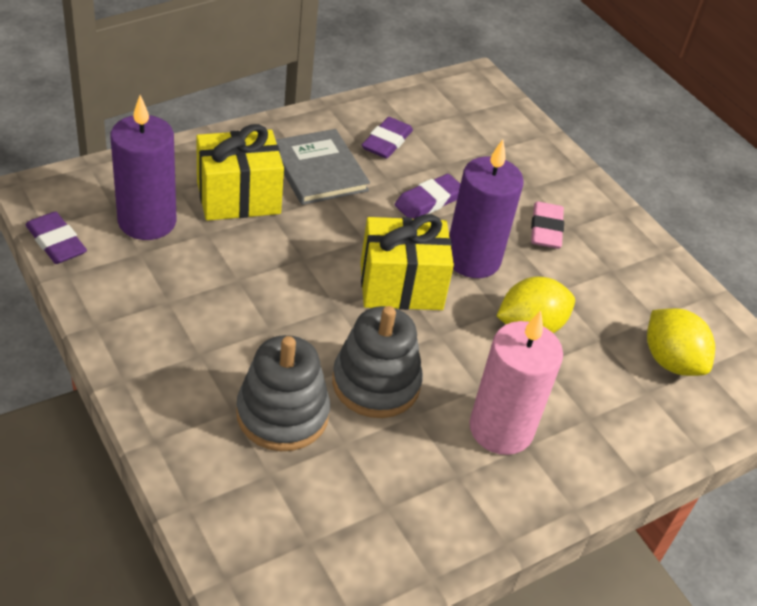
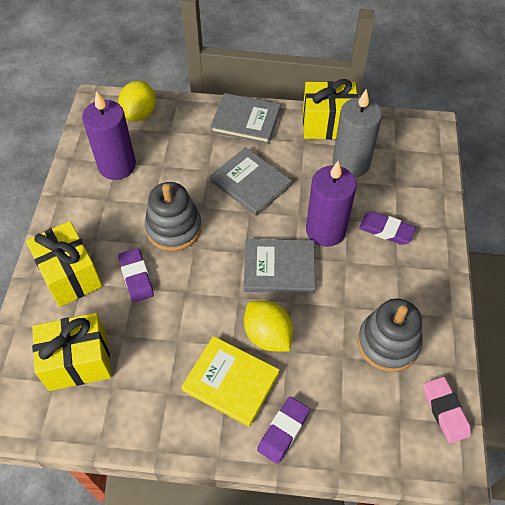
grey book: 1 -> 3
grey candle: 0 -> 1
pink candle: 1 -> 0
yellow book: 0 -> 1
yellow gift: 2 -> 3

